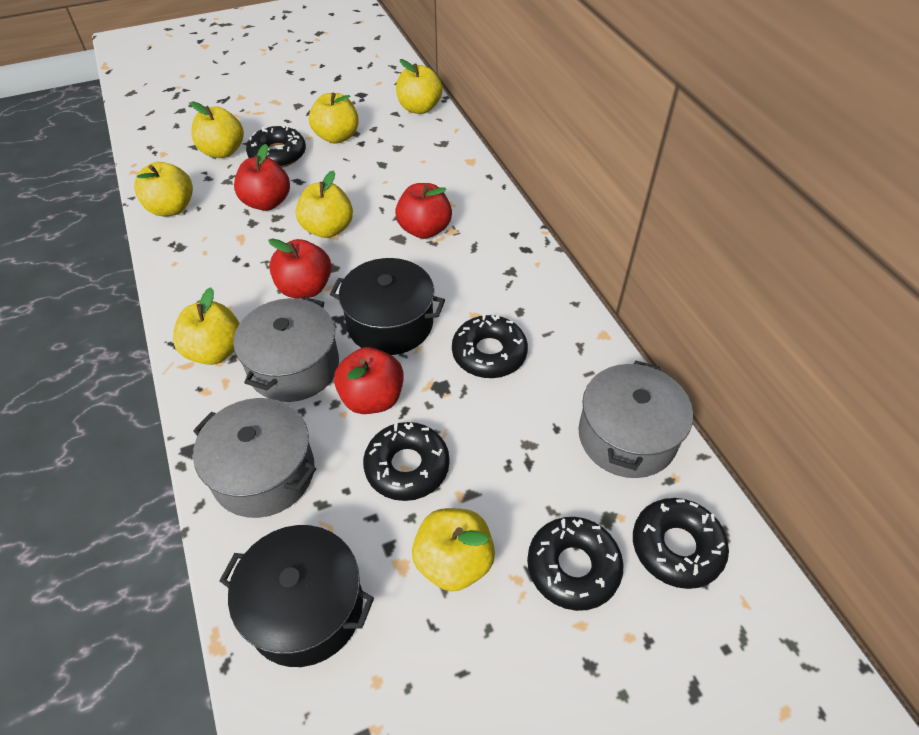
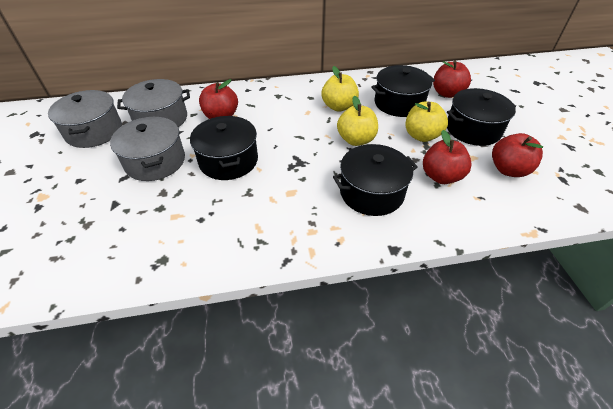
black donut: 5 -> 0
black pot: 2 -> 4
yellow apple: 7 -> 3

